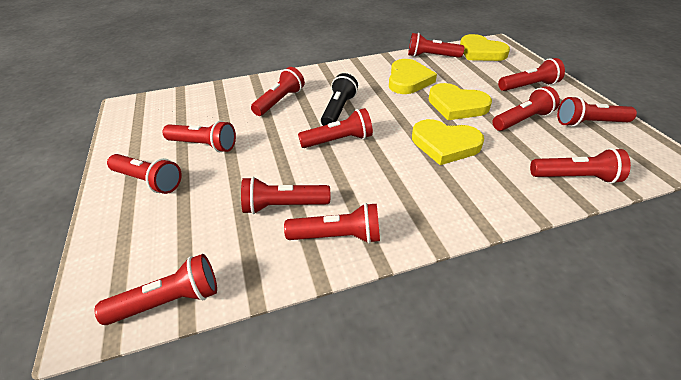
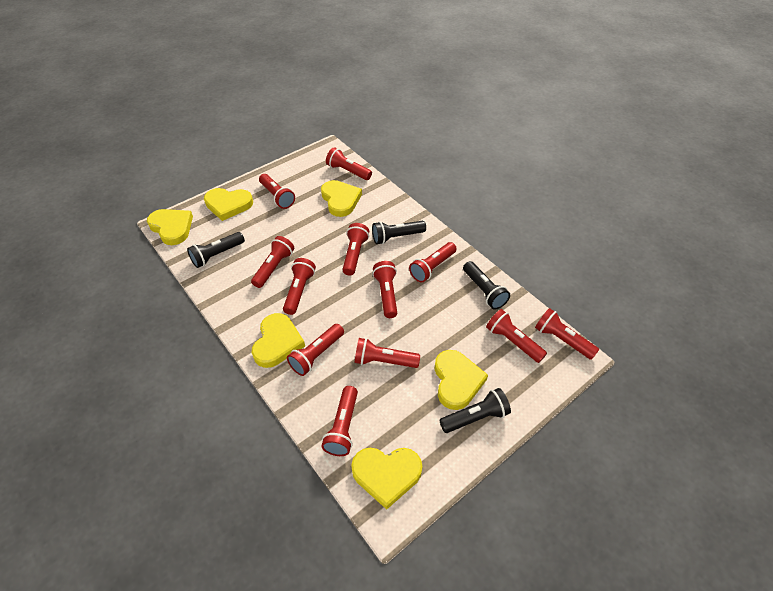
black flashlight: 1 -> 4
yellow heart: 4 -> 6

